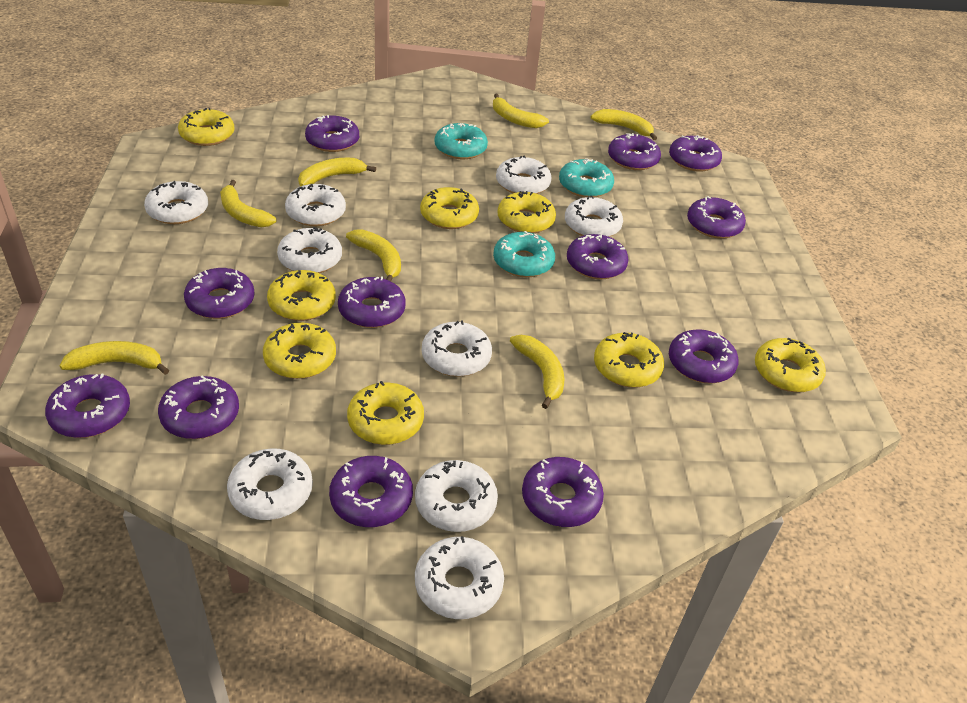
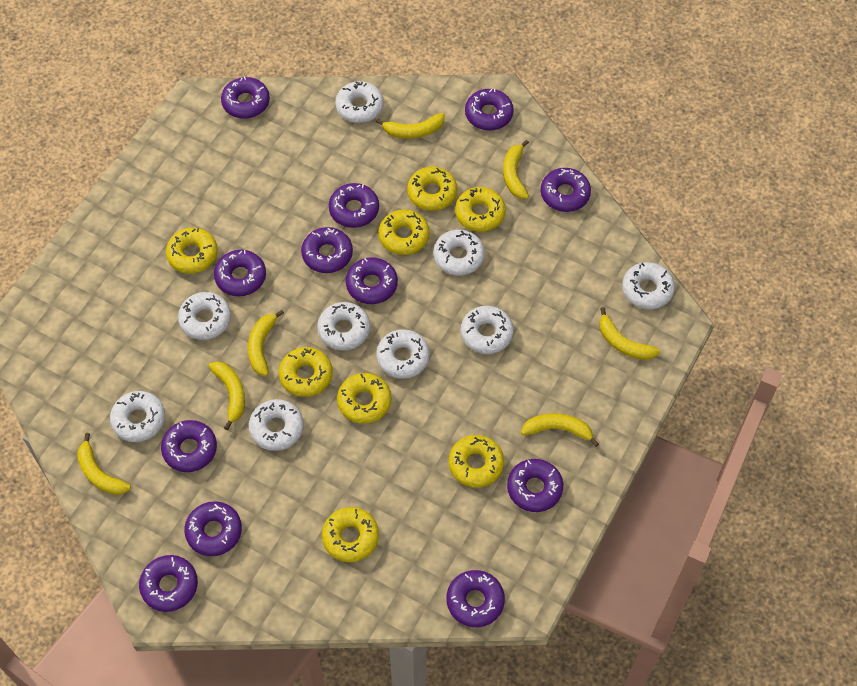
turquoise donut: 3 -> 0

